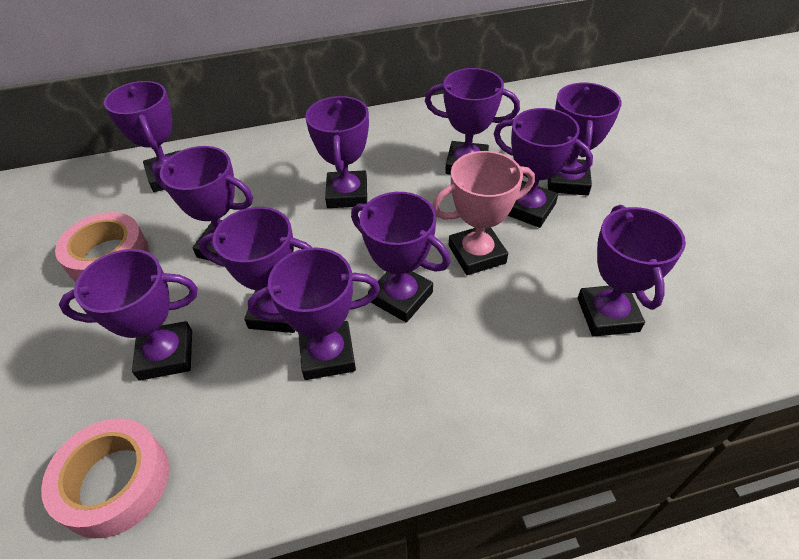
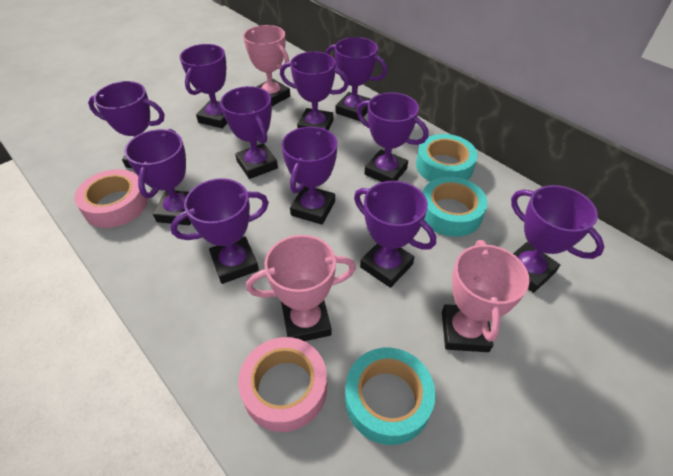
pink trophy: 1 -> 3
turquoise tape: 0 -> 3

